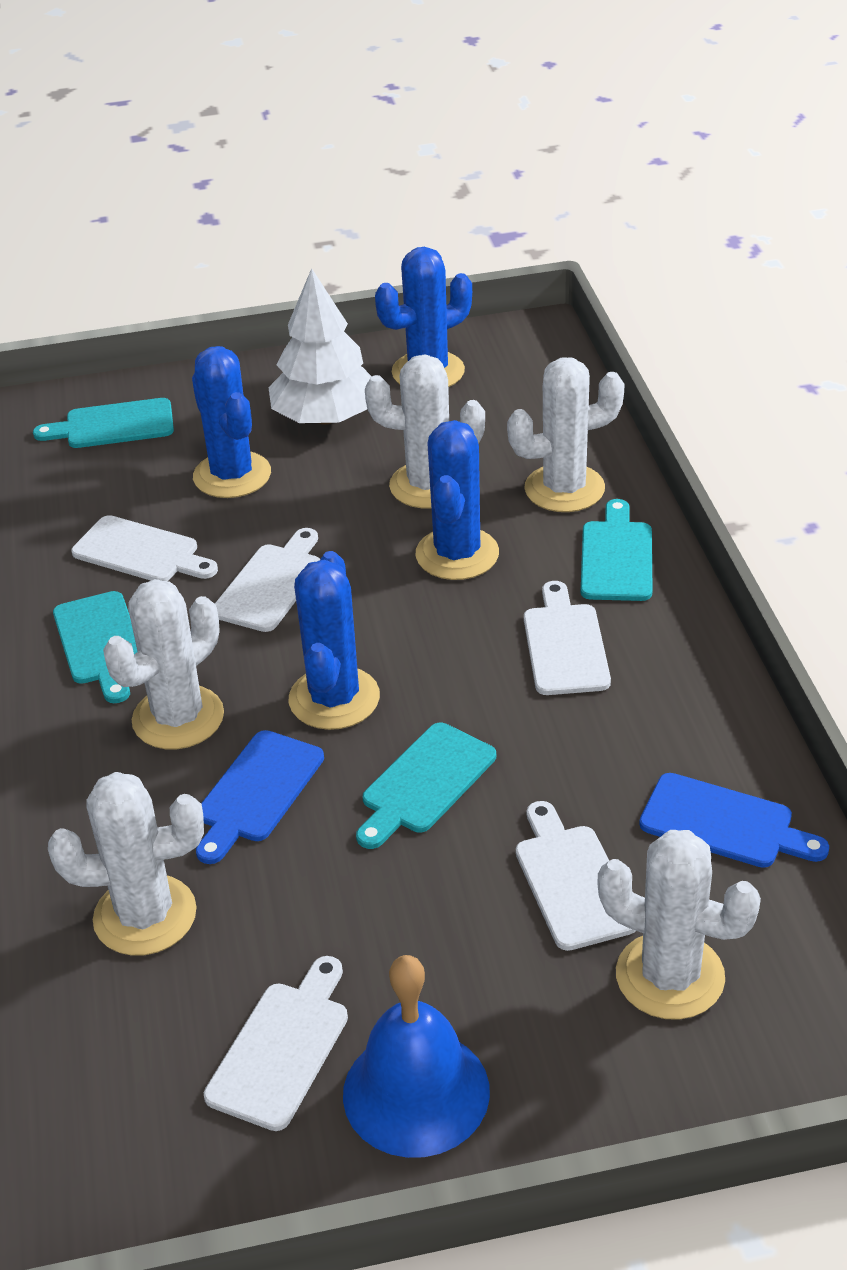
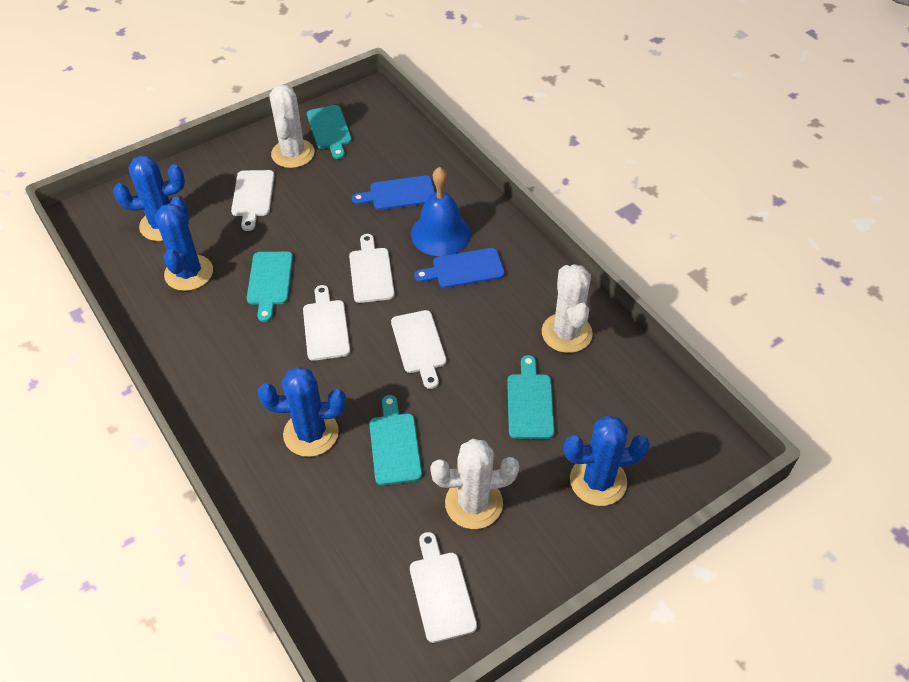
white cactus: 5 -> 3
white tree: 1 -> 0

